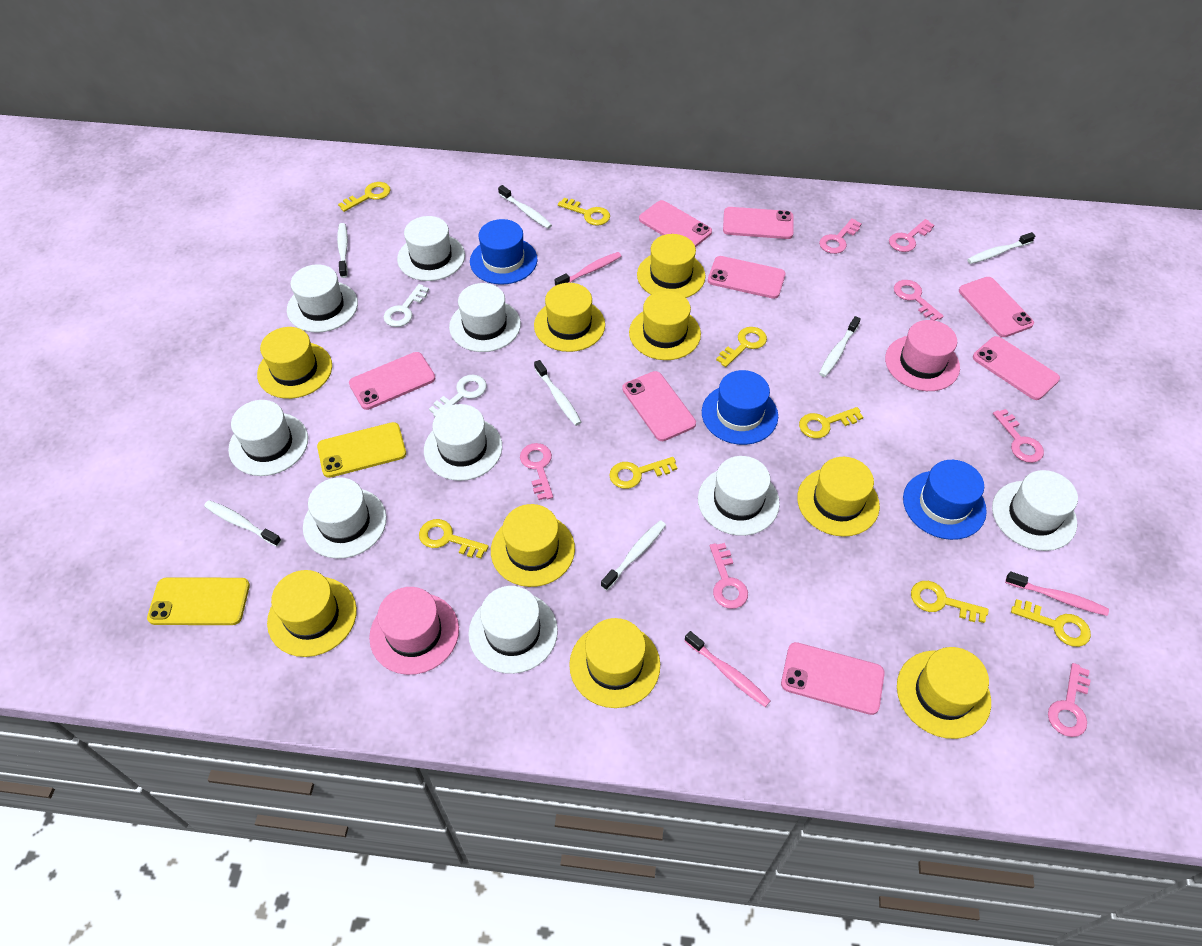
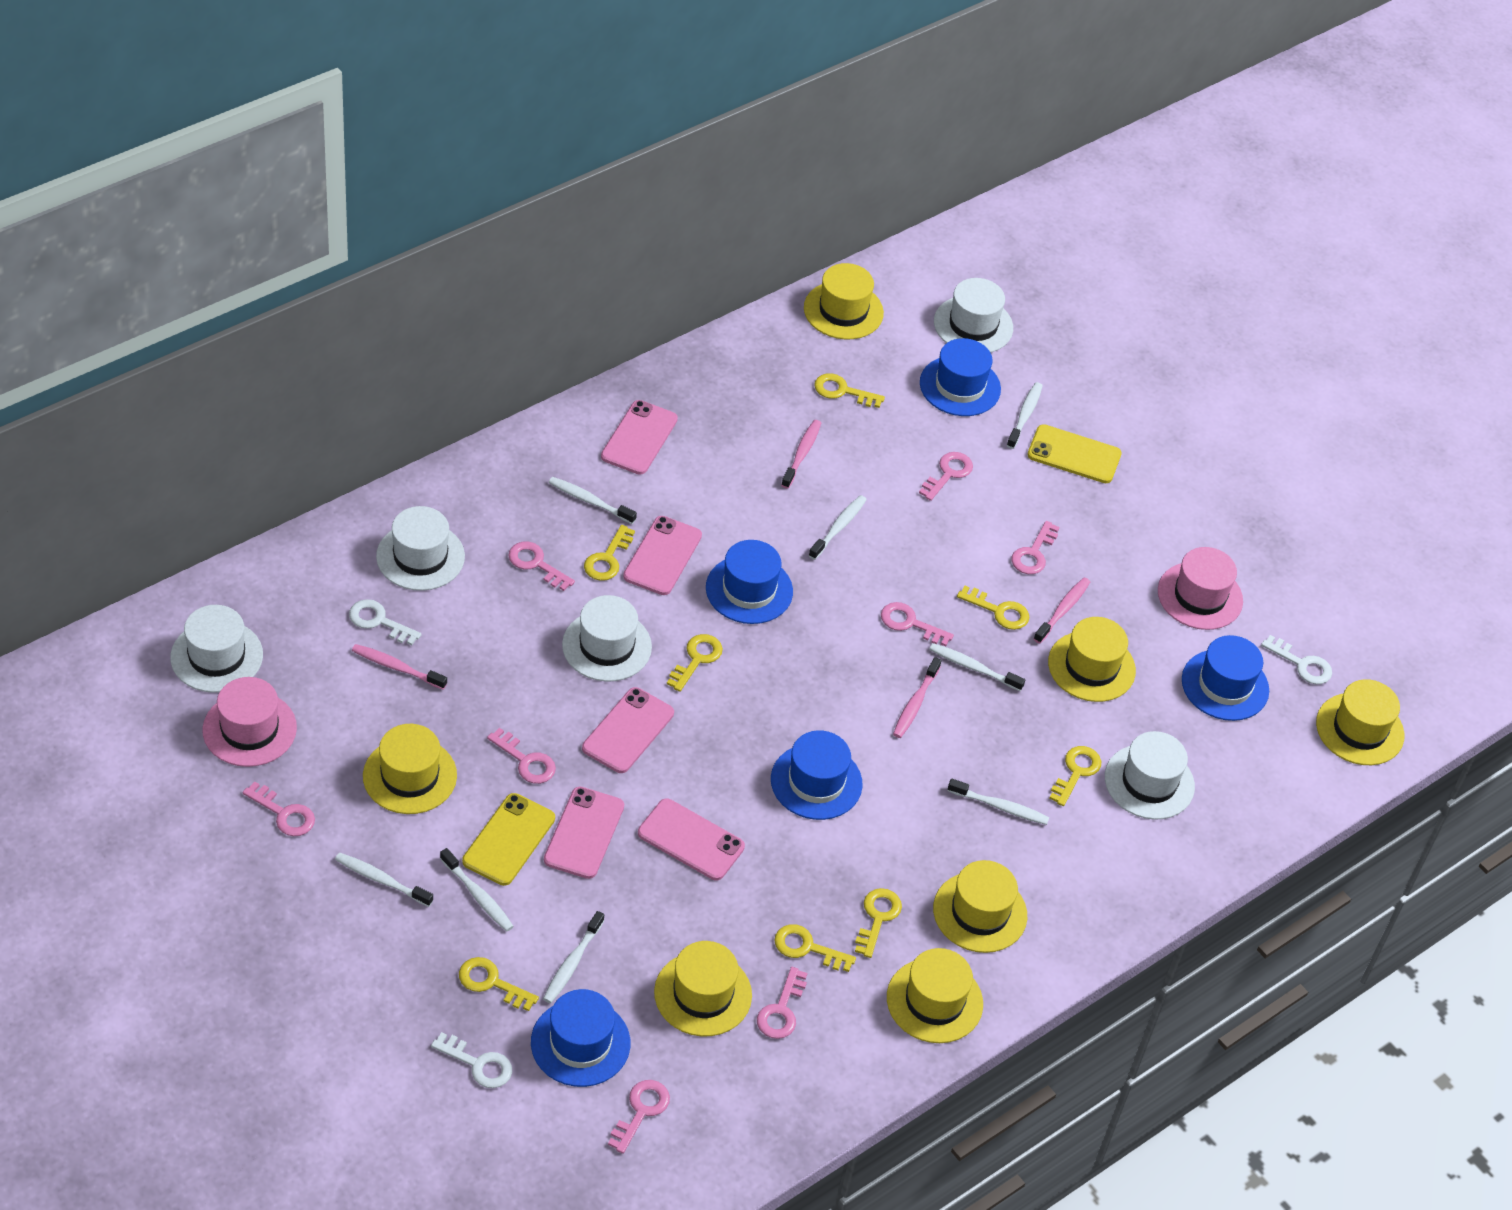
blue hat: 3 -> 5
pink key: 7 -> 8
pink phone: 8 -> 5
pink toothbrush: 3 -> 4
white hat: 9 -> 5
white key: 2 -> 3
white toothbrush: 7 -> 8
yellow hat: 9 -> 7

